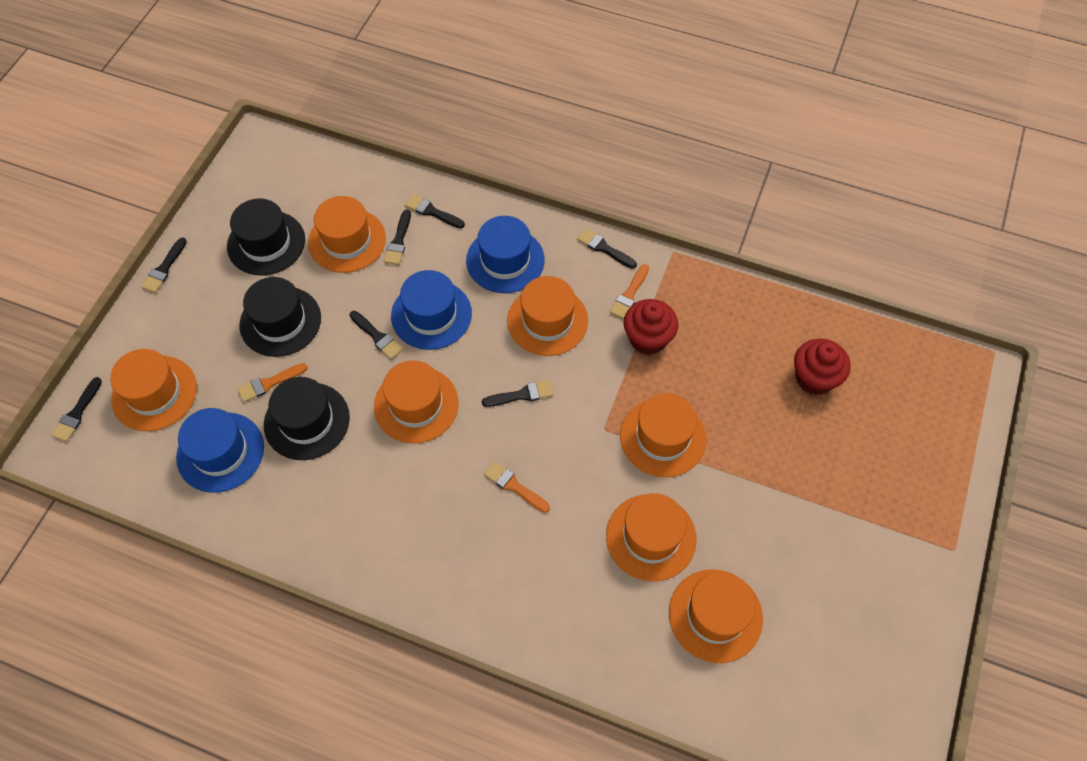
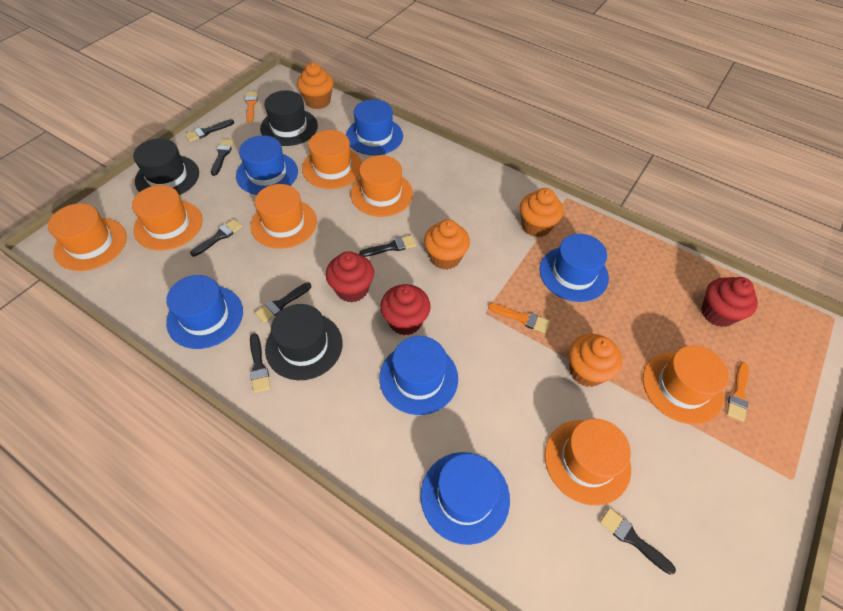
blue hat: 3 -> 6
orange cupcake: 0 -> 4
red cupcake: 2 -> 3

